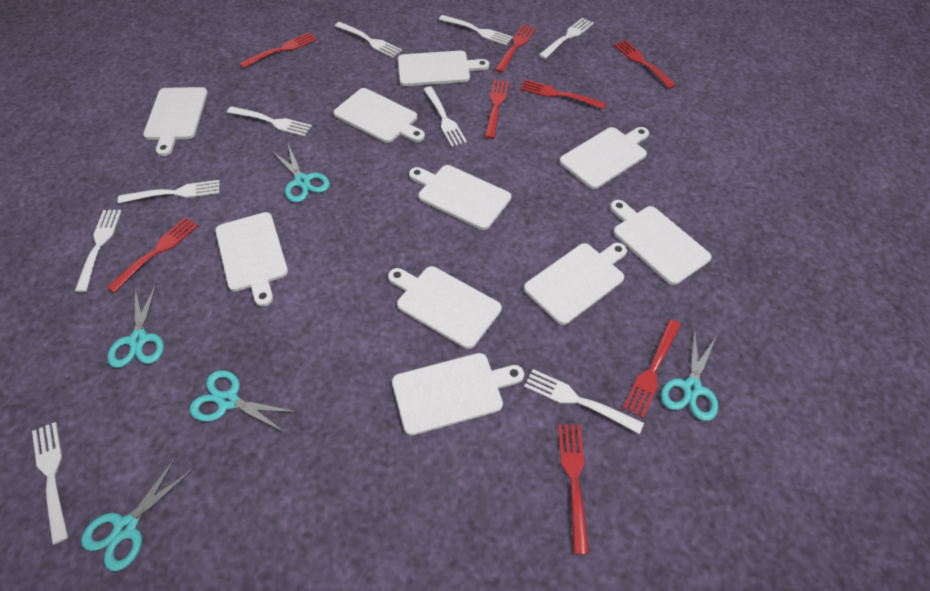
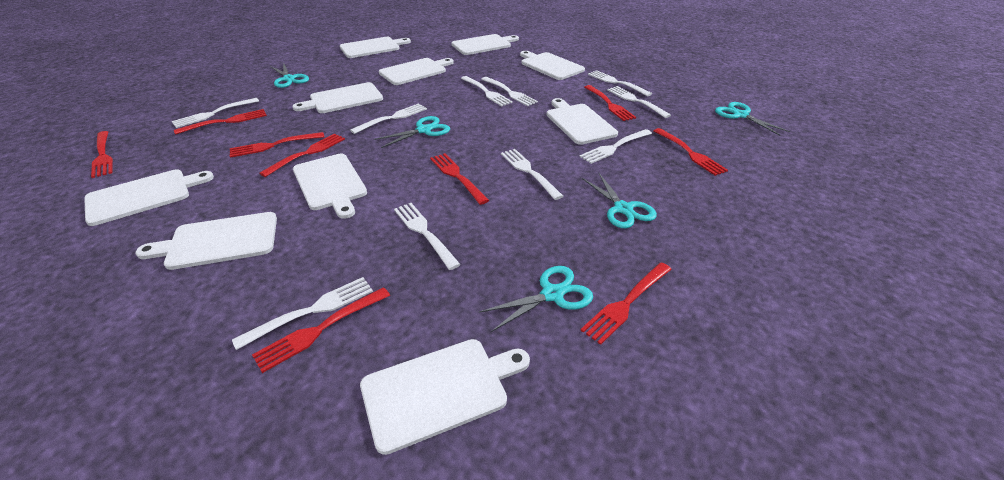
red fork: 8 -> 9
white fork: 9 -> 10

